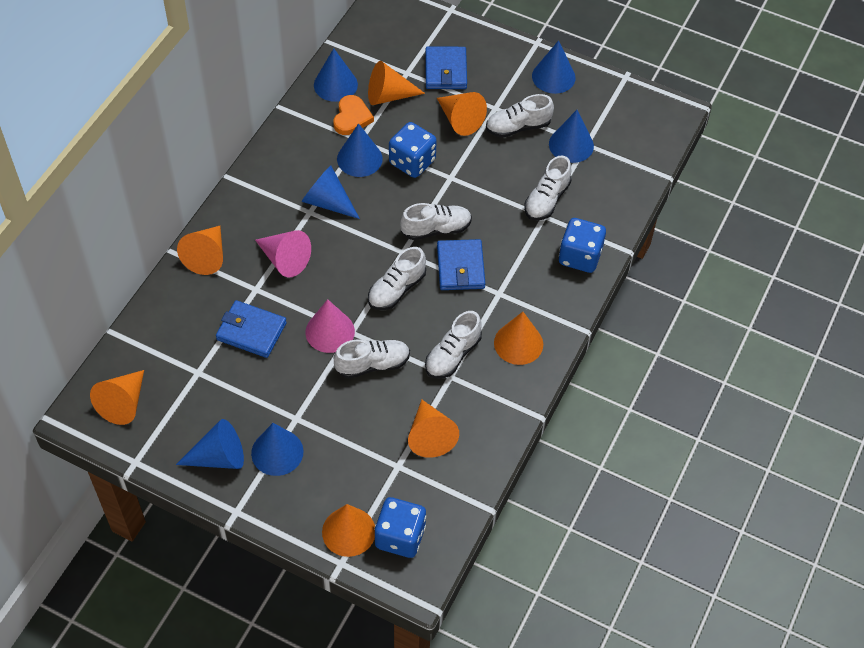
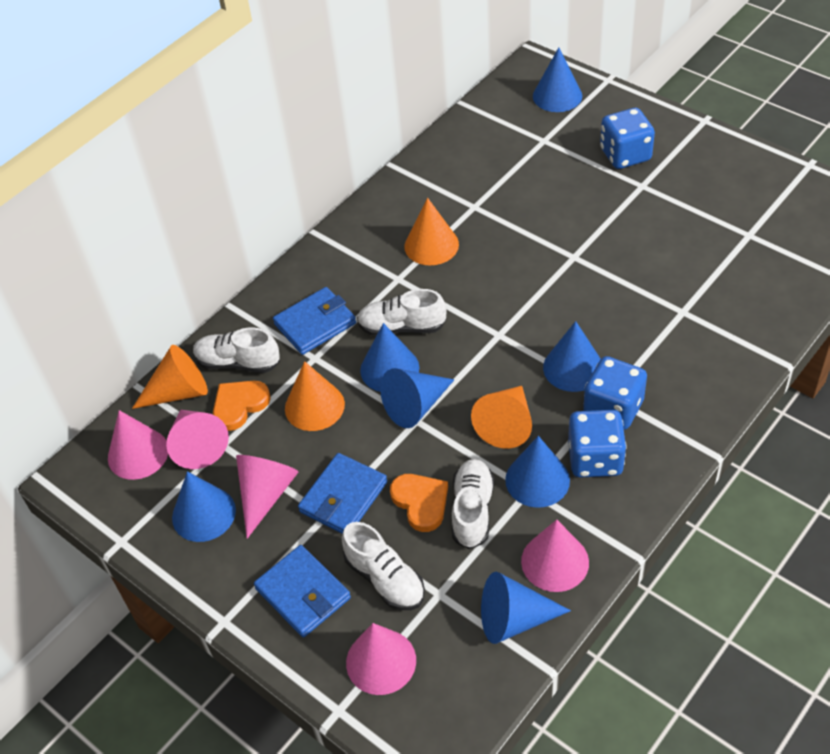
orange cone: 7 -> 4
orange heart: 1 -> 2
pink cone: 2 -> 5
white shoe: 6 -> 4

